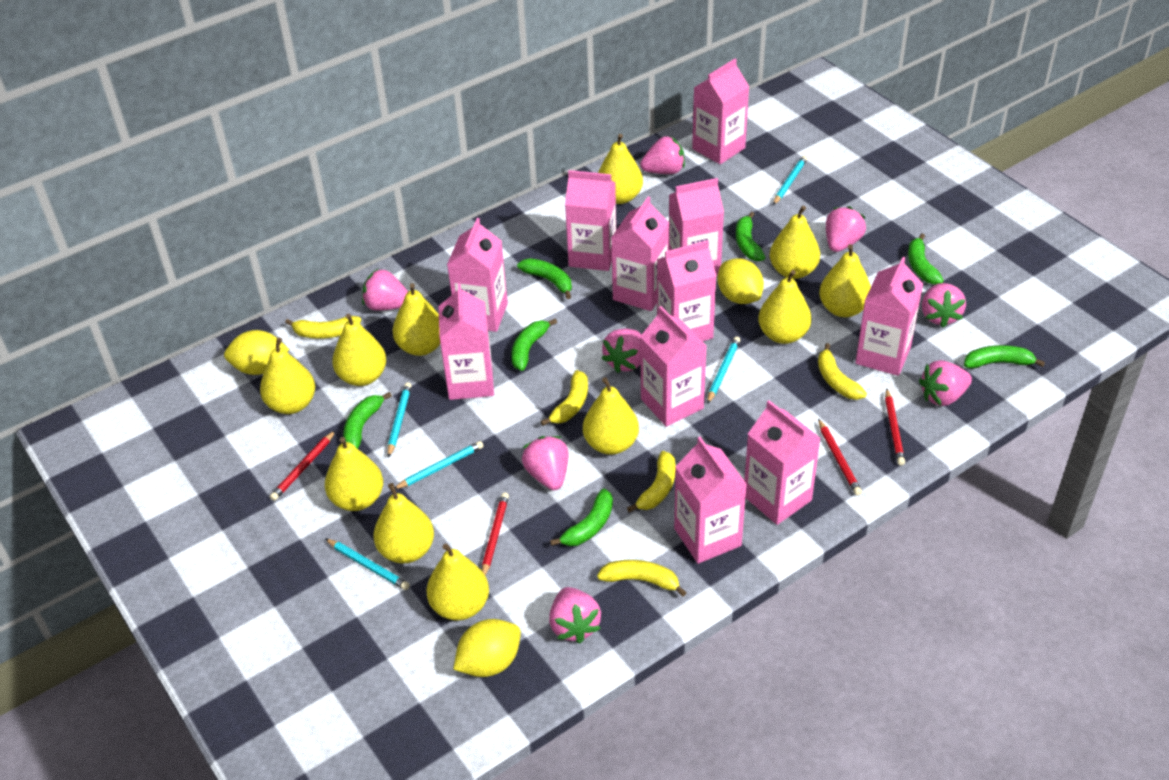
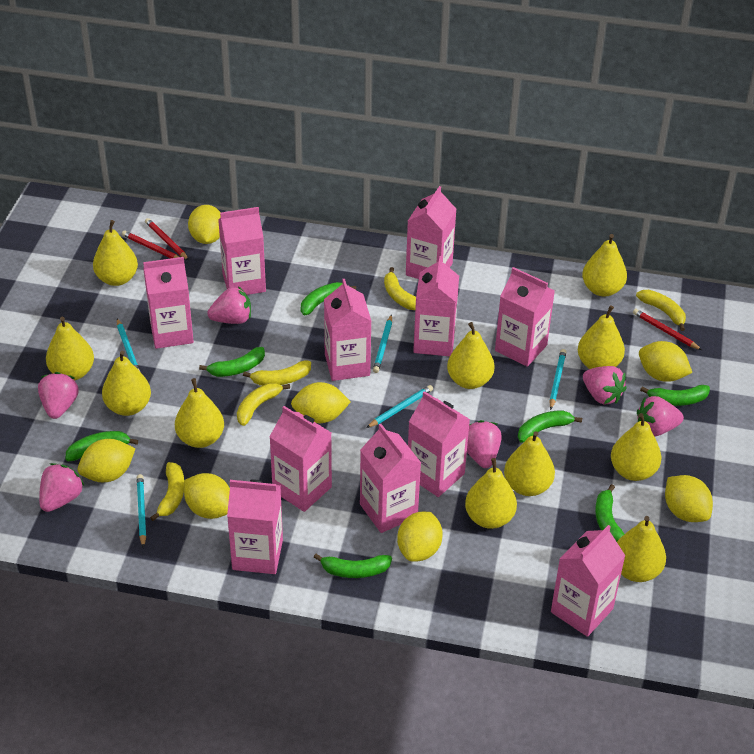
pink strawberry: 8 -> 6
red pencil: 4 -> 3
yellow lemon: 3 -> 7

